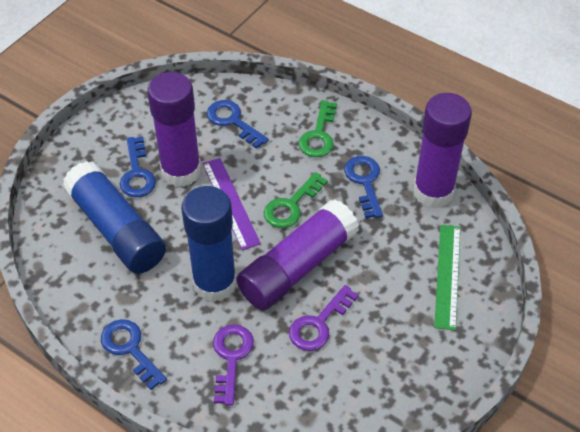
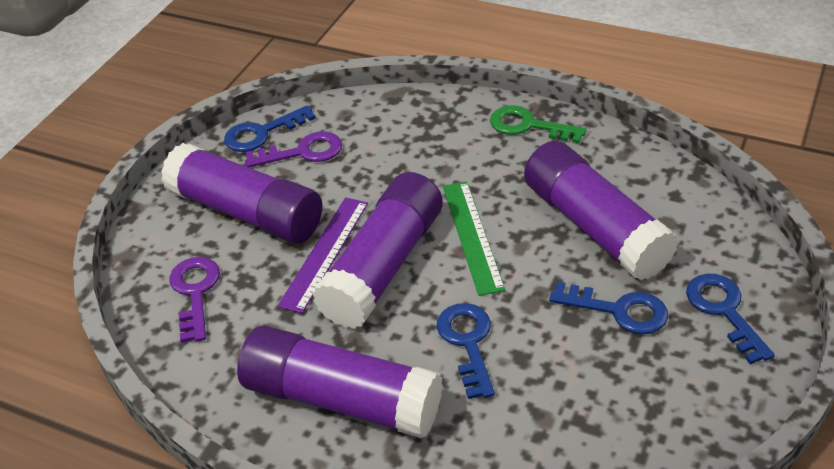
blue glue stick: 2 -> 0
green key: 2 -> 1
purple glue stick: 3 -> 4

